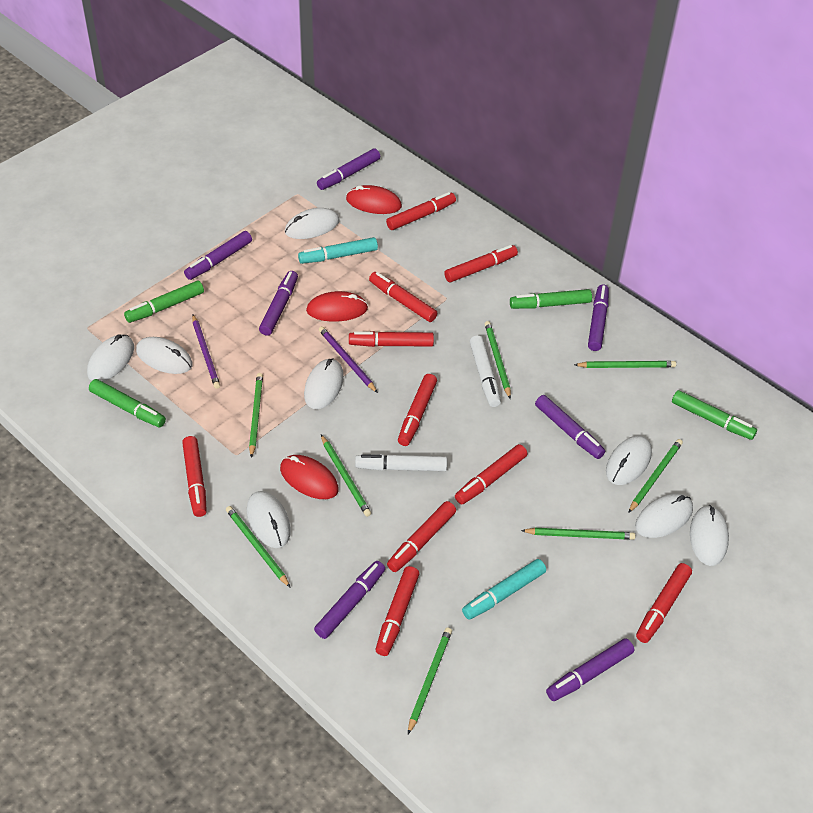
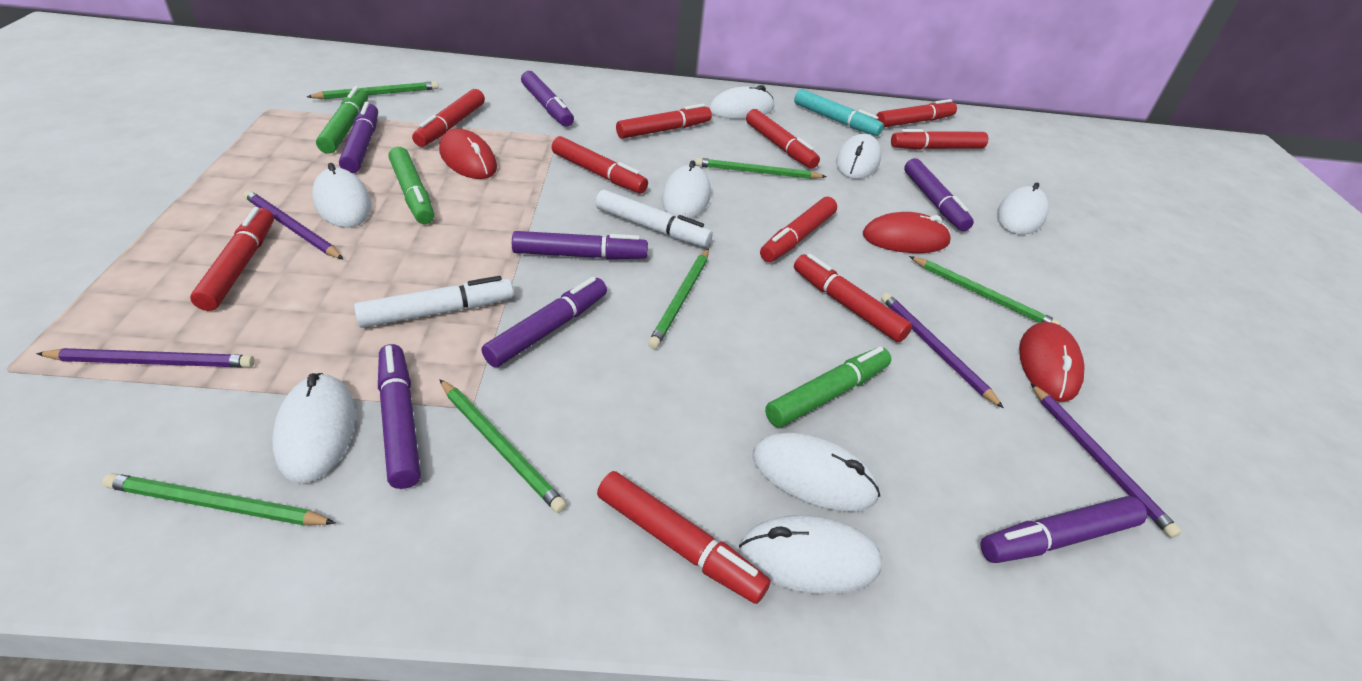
green marker: 4 -> 3
green pencil: 8 -> 6
purple pencil: 2 -> 4
turquoise marker: 2 -> 1

